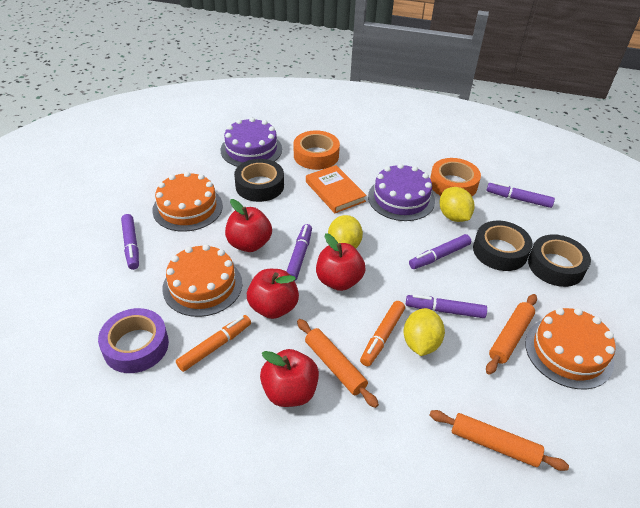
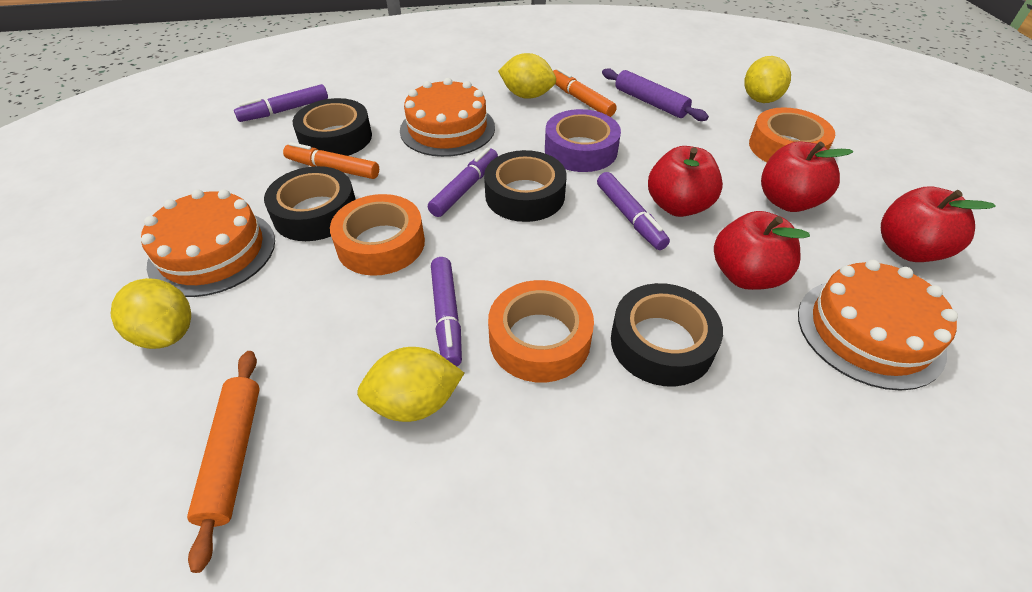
black tape: 3 -> 4
orange book: 1 -> 0
orange rolling pin: 3 -> 1
orange tape: 2 -> 3
purple cake: 2 -> 0
purple marker: 5 -> 4
purple rolling pin: 0 -> 1
yellow lemon: 3 -> 4

